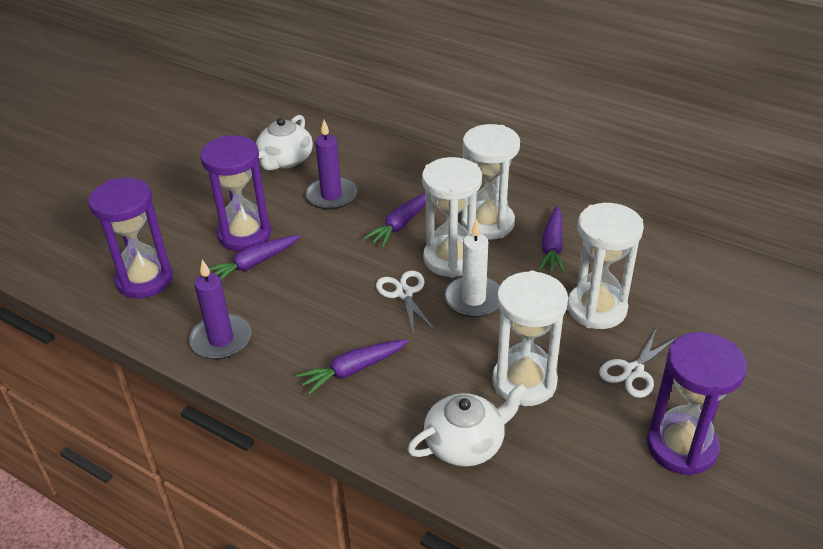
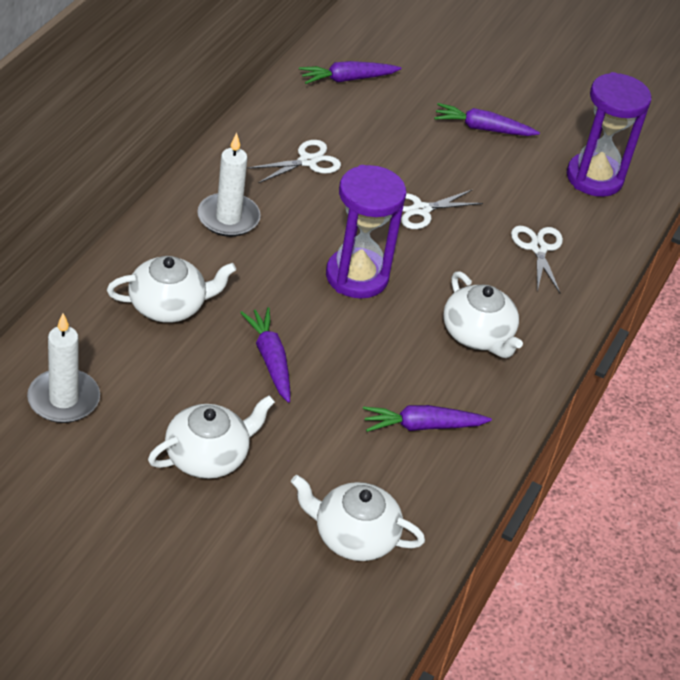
purple candle: 2 -> 0
purple hourglass: 3 -> 2
white candle: 1 -> 2
white hourglass: 4 -> 0
white scissors: 2 -> 3
white teapot: 2 -> 4

